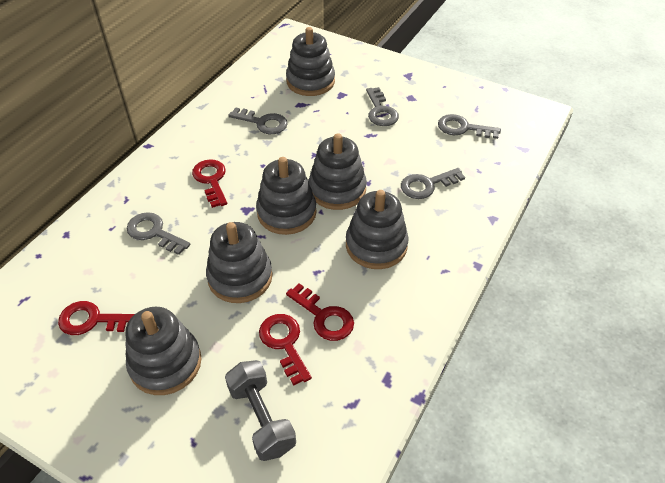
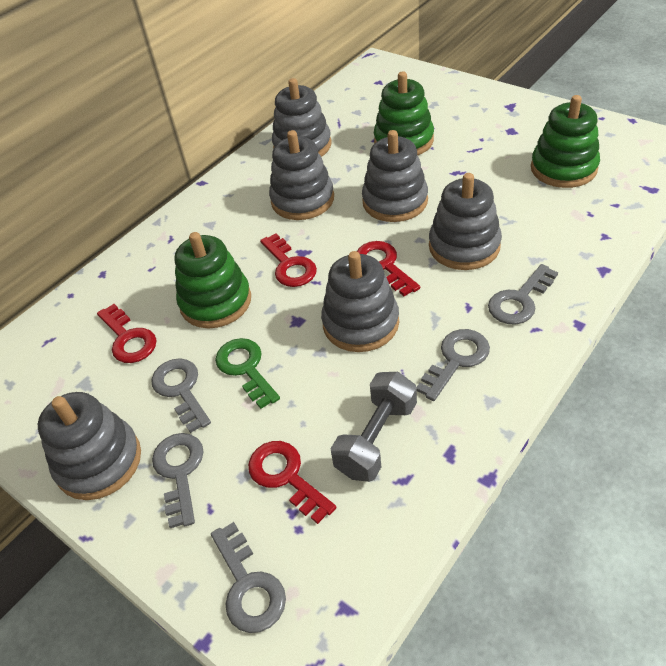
green key: 0 -> 1
green stacking toy: 0 -> 3

